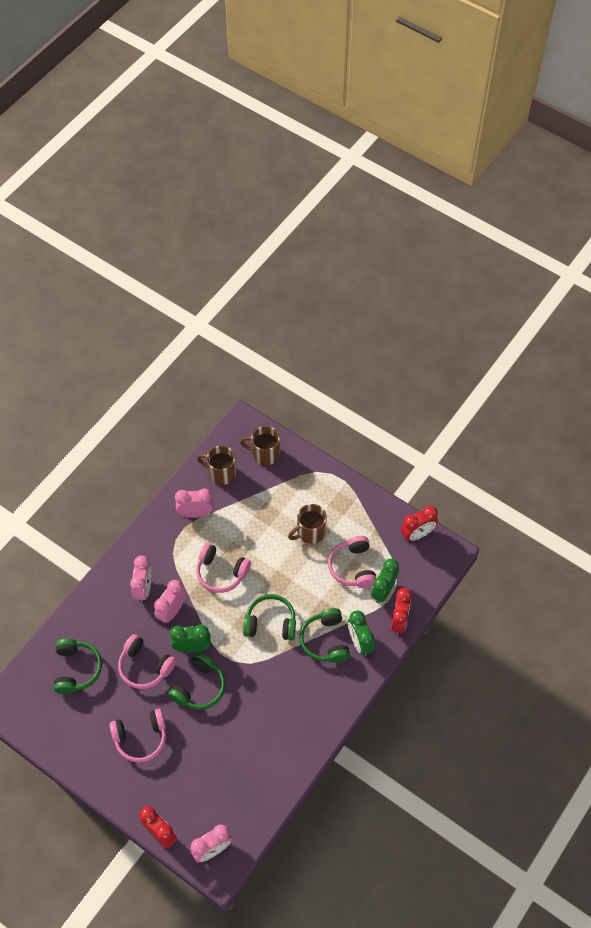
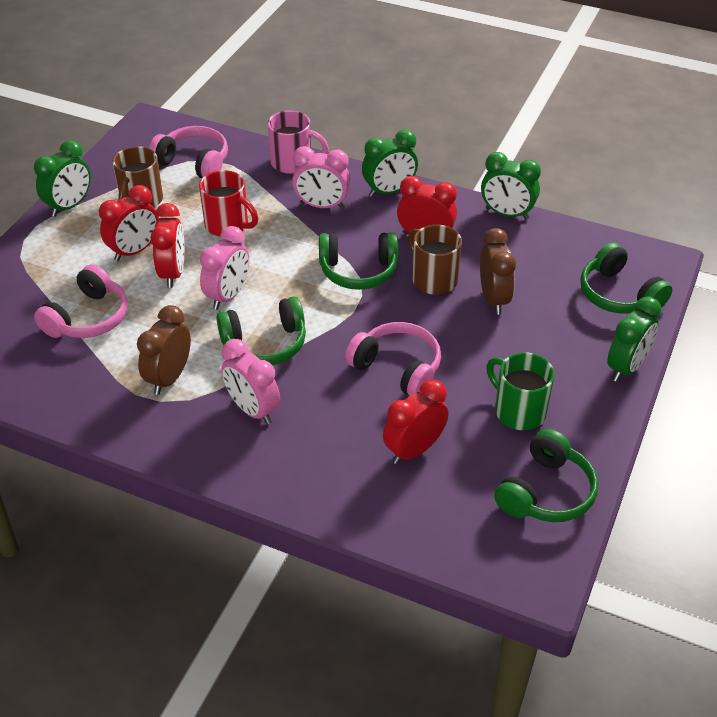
brown clock: 0 -> 2
brown mug: 3 -> 2
green clock: 3 -> 4
green mug: 0 -> 1
pink clock: 4 -> 3
pink headphones: 4 -> 3
pink mug: 0 -> 1
red clock: 3 -> 4
red mug: 0 -> 1

